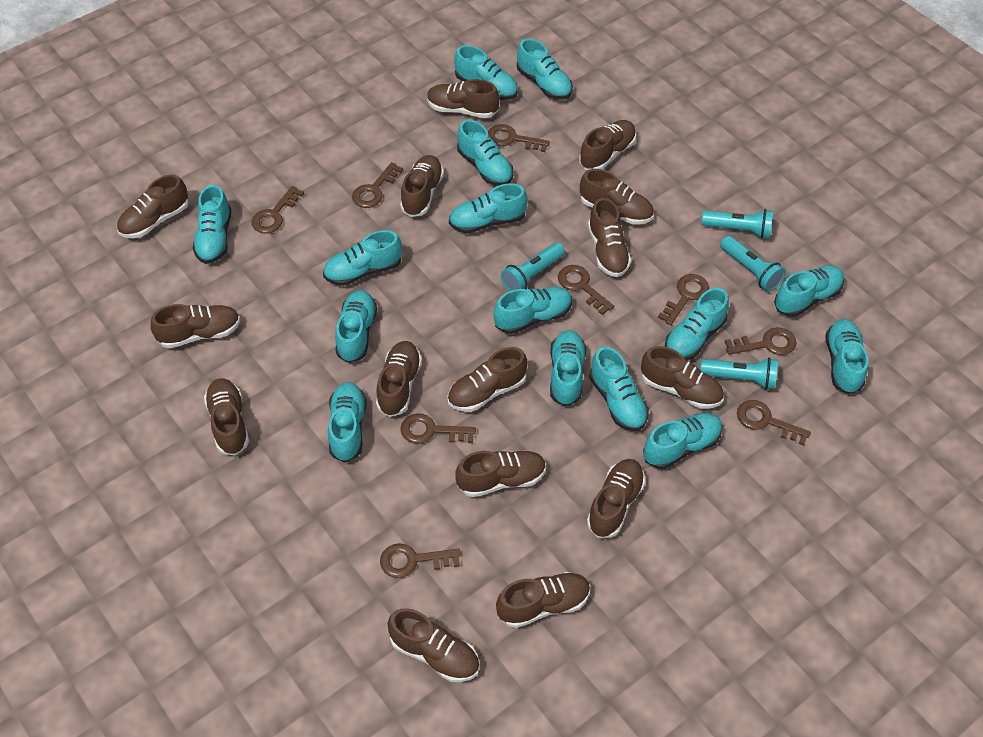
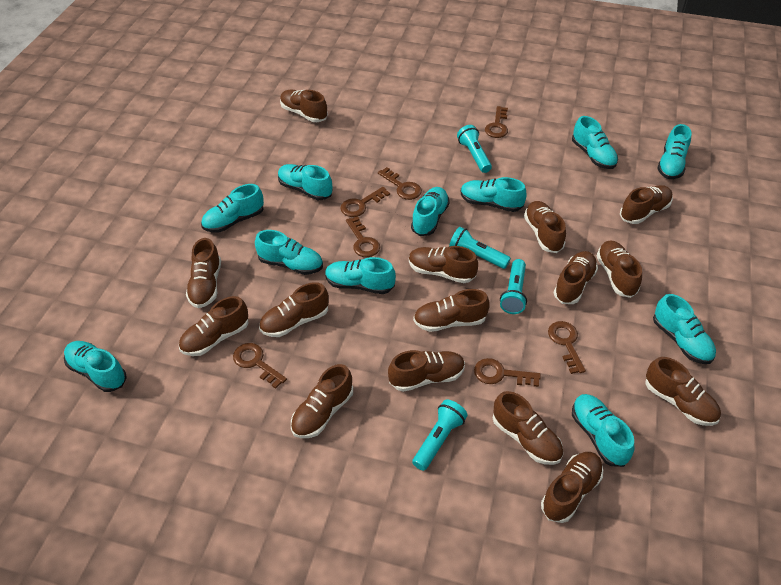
brown key: 9 -> 7
turquoise shoe: 15 -> 11

